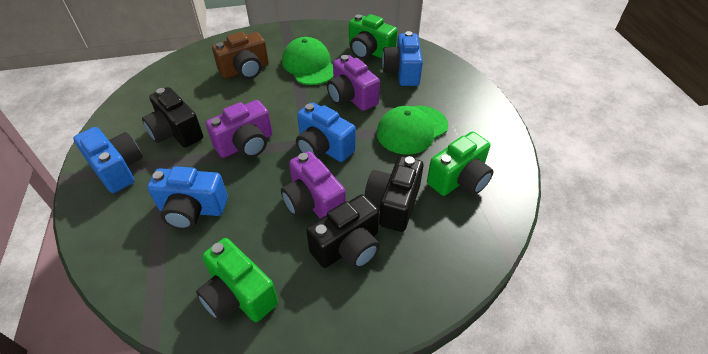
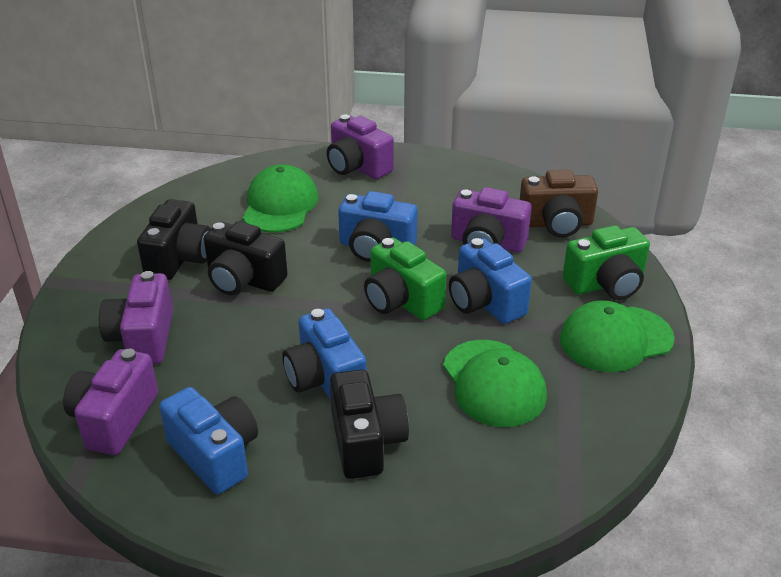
green camera: 3 -> 2
green cap: 2 -> 3
purple camera: 3 -> 4

